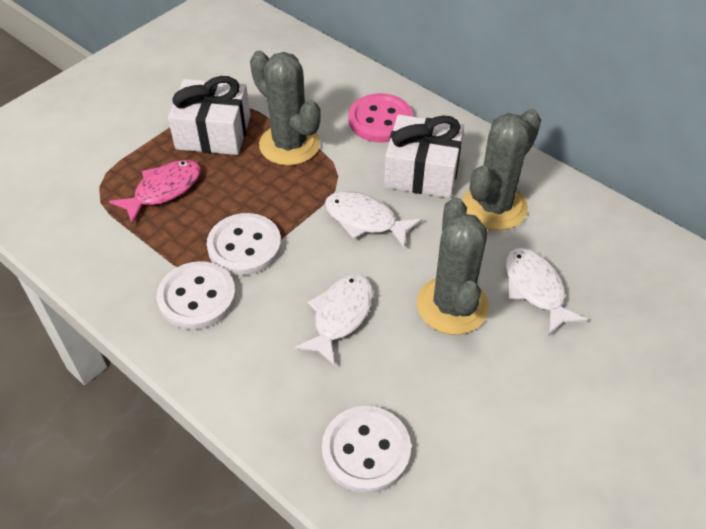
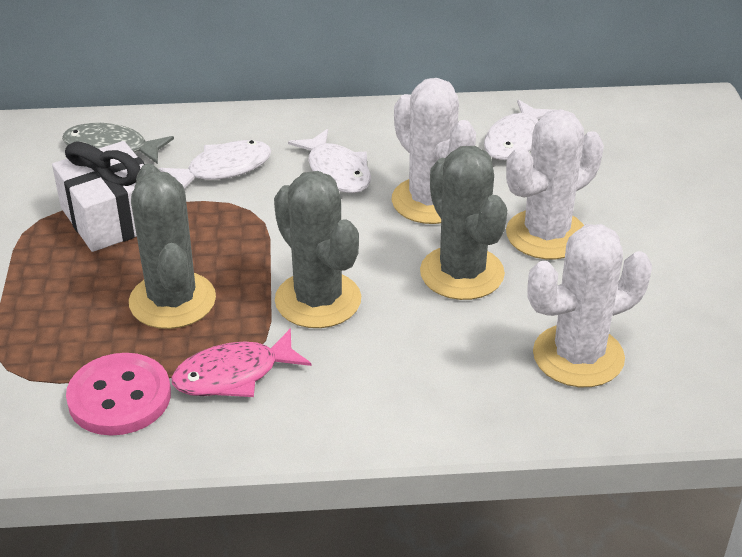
grey fish: 0 -> 1
white button: 3 -> 0
white cactus: 0 -> 3
white gift: 2 -> 1

